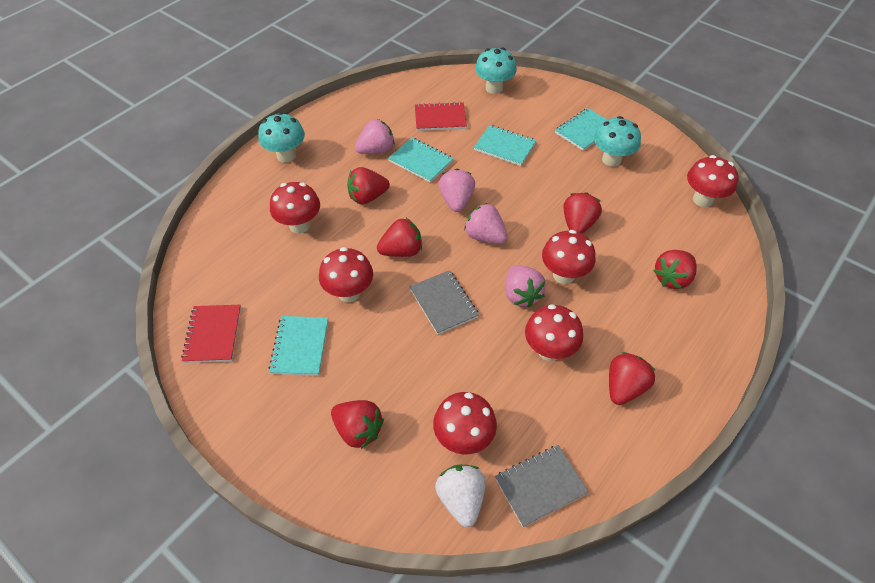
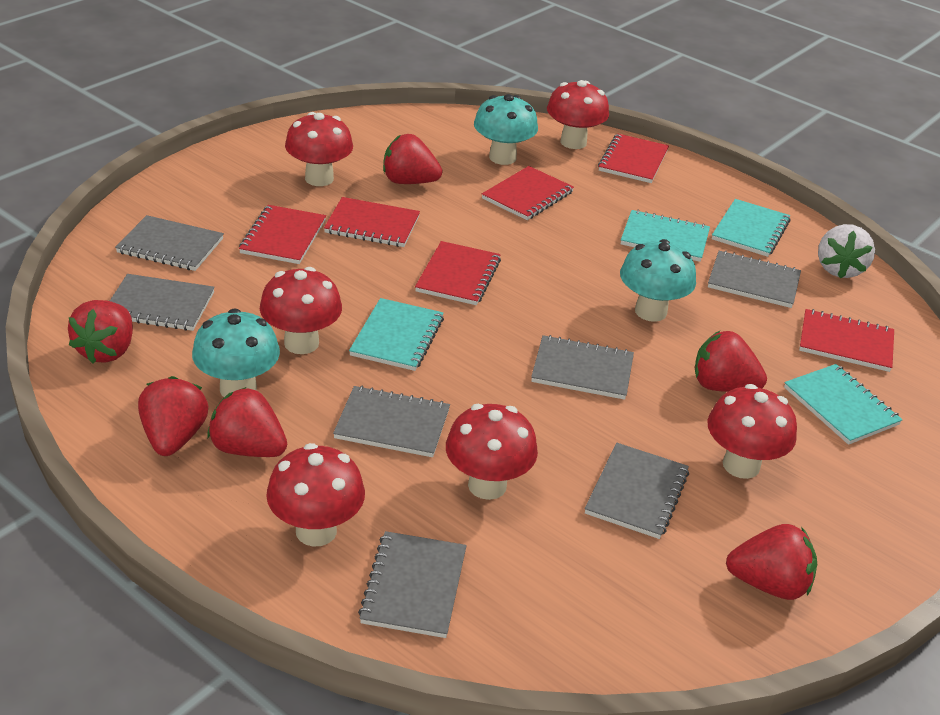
grey notebook: 2 -> 7
pink strawberry: 4 -> 0
red notebook: 2 -> 6

